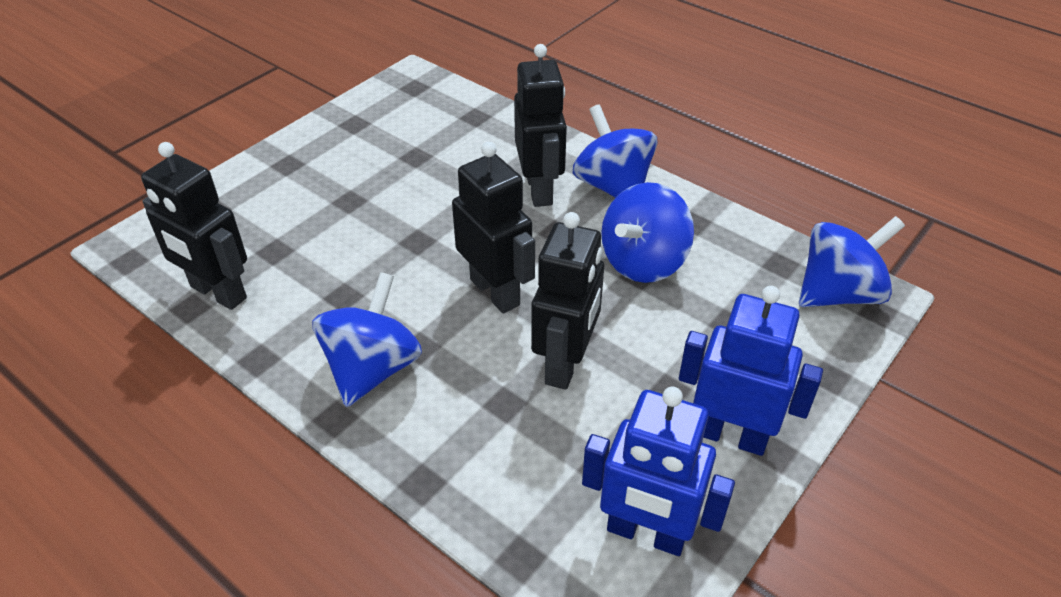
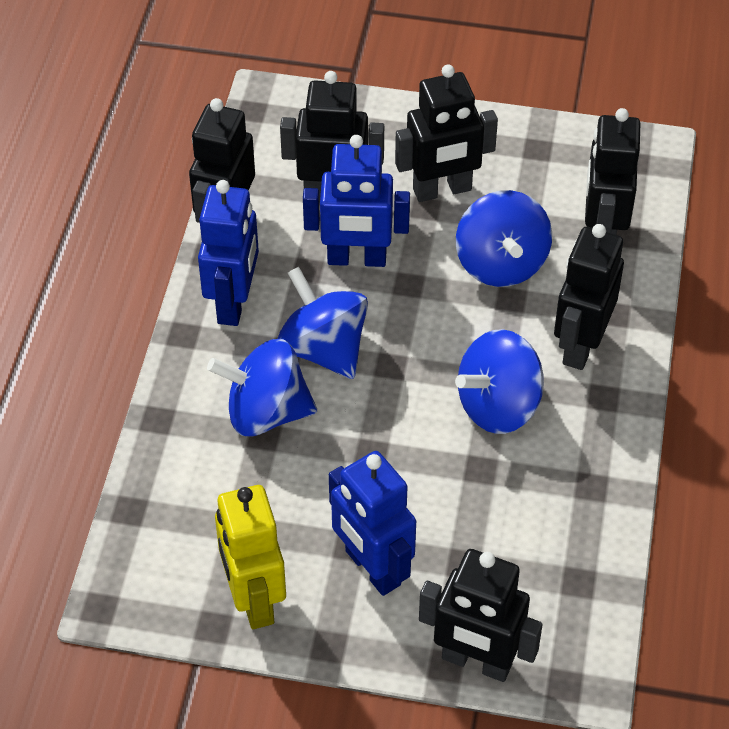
black robot: 4 -> 6
blue robot: 2 -> 3
yellow robot: 0 -> 1

